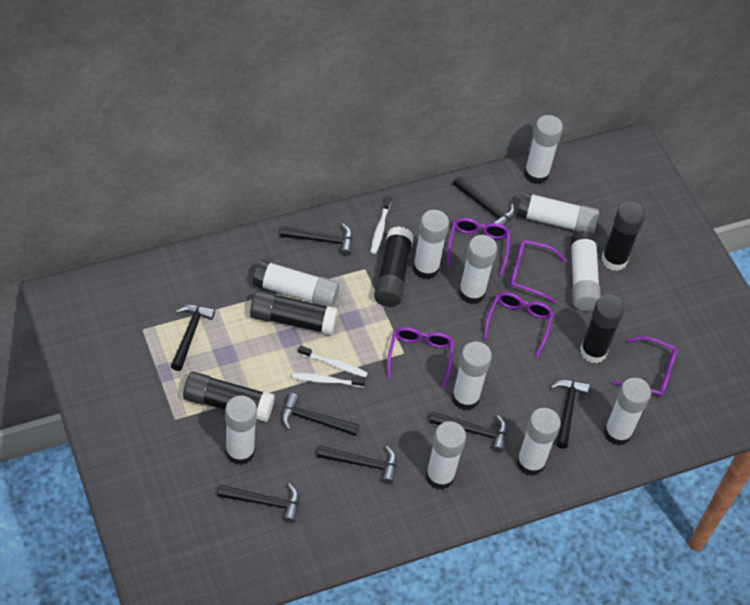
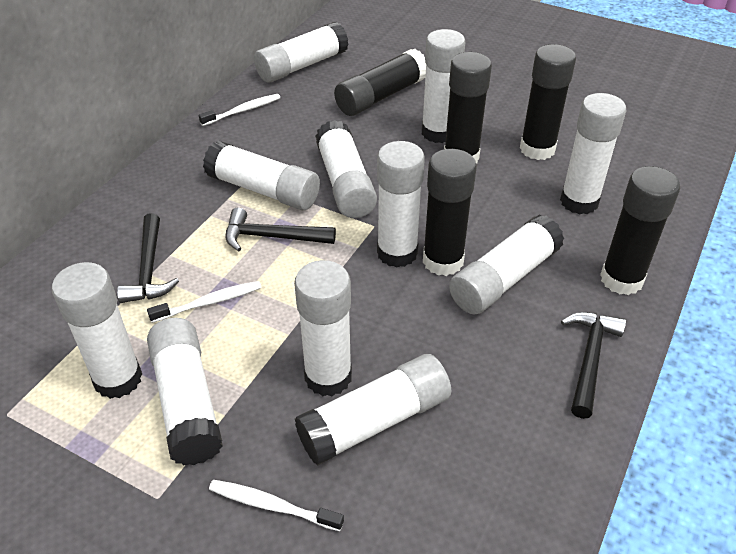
black hammer: 8 -> 3
purple glasses: 5 -> 0

